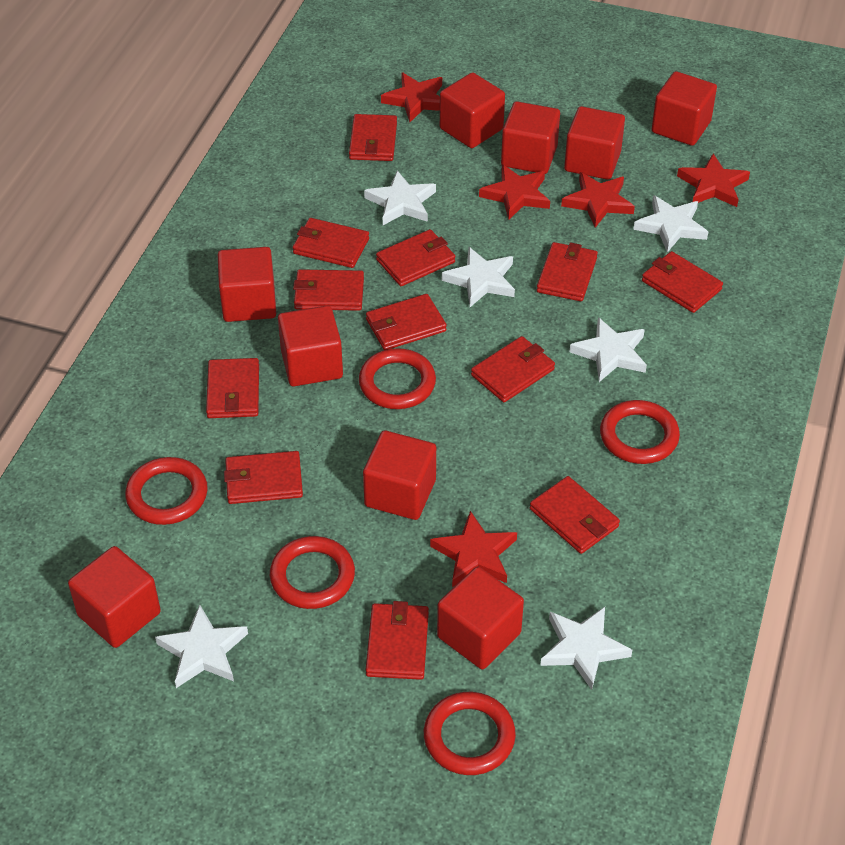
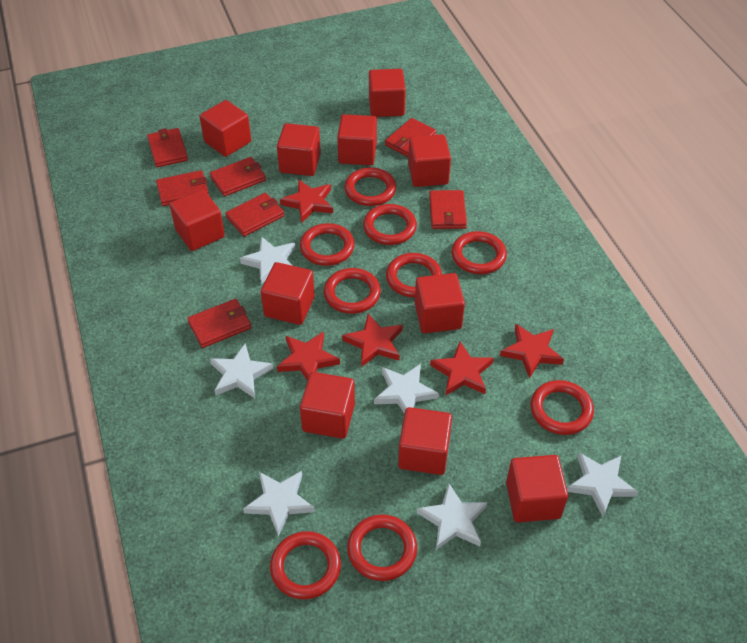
red cube: 9 -> 11
red ring: 5 -> 9
red wallet: 12 -> 7

